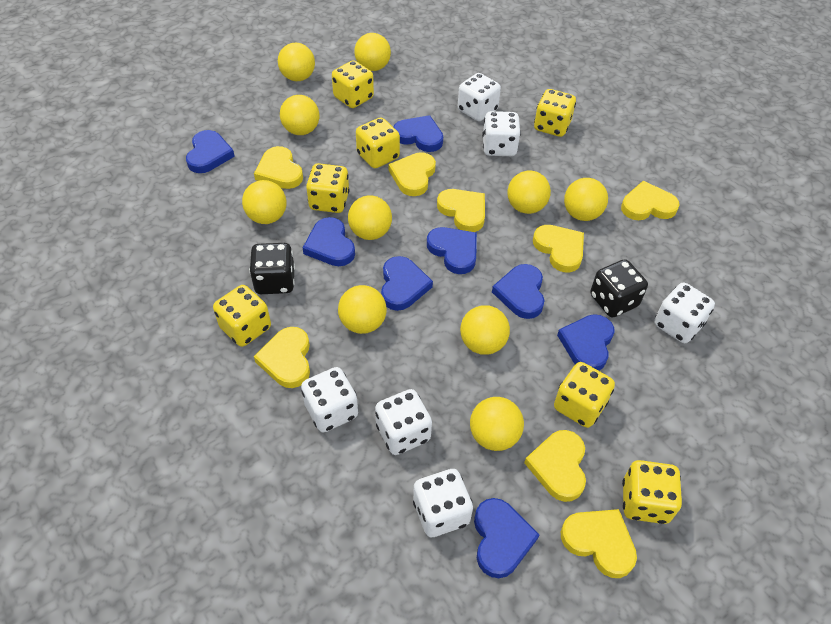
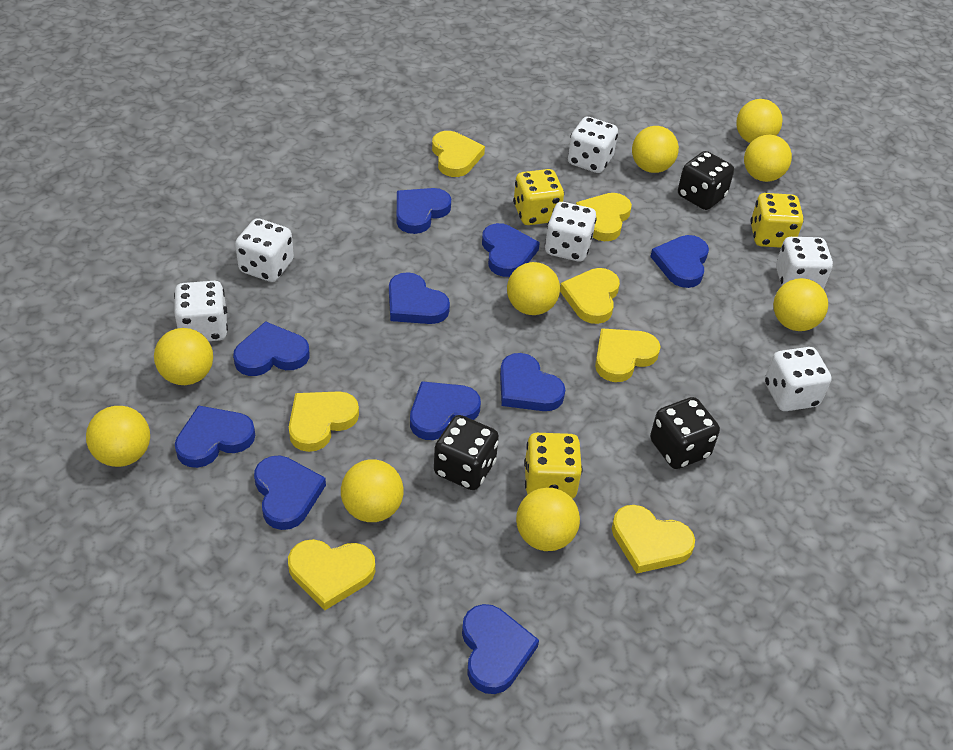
black dice: 2 -> 3
blue heart: 8 -> 10
yellow ball: 10 -> 9
yellow dice: 7 -> 3
yellow heart: 8 -> 7

